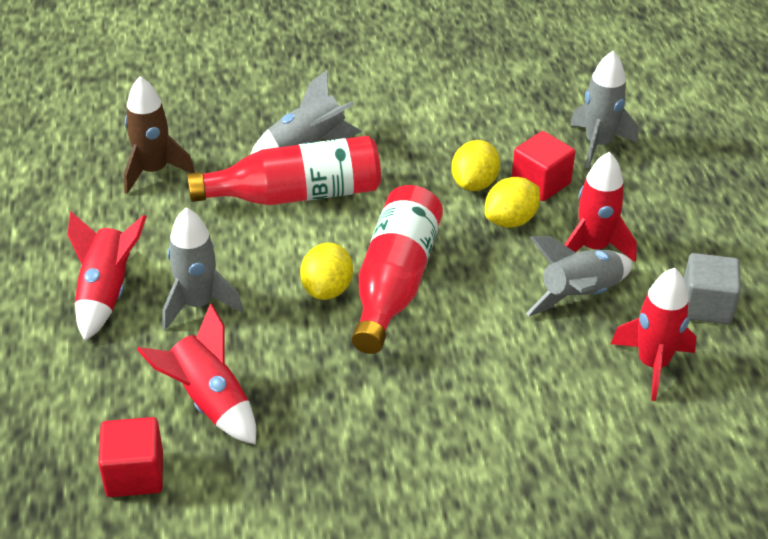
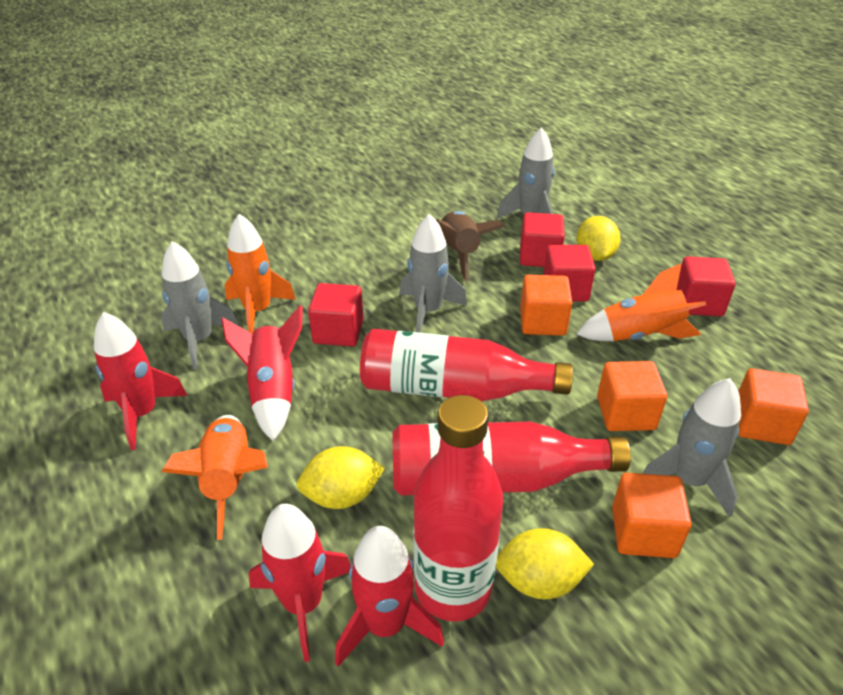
grey cube: 1 -> 0
orange cube: 0 -> 4
orange rocket: 0 -> 3
red bottle: 2 -> 3
red cube: 2 -> 4

